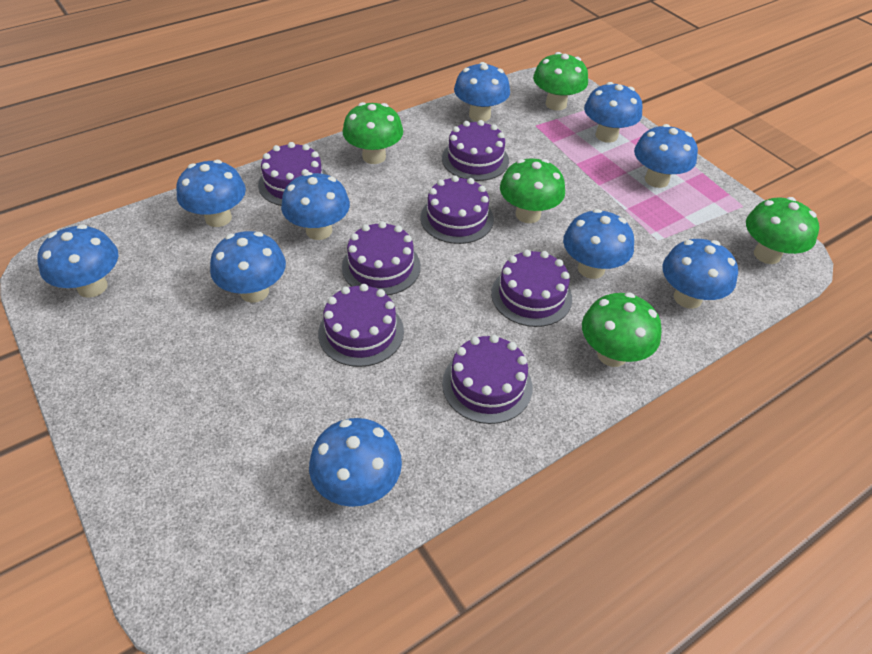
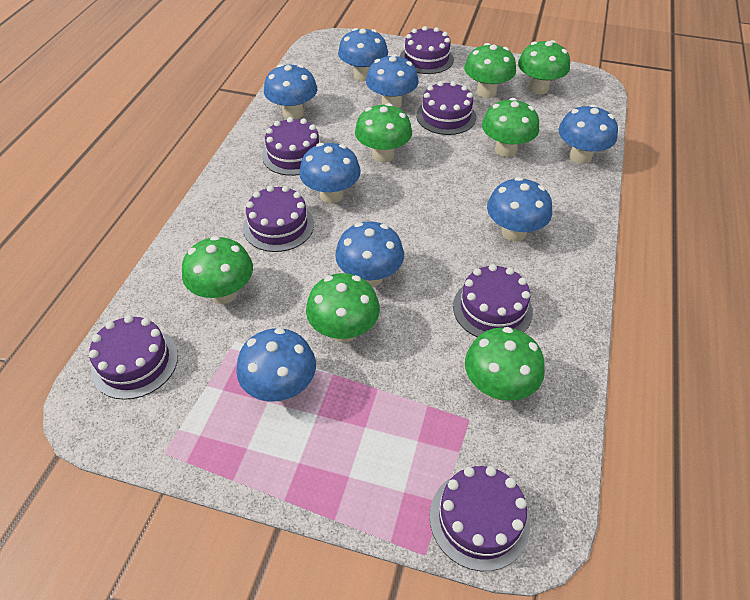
blue mushroom: 10 -> 8
green mushroom: 5 -> 7

